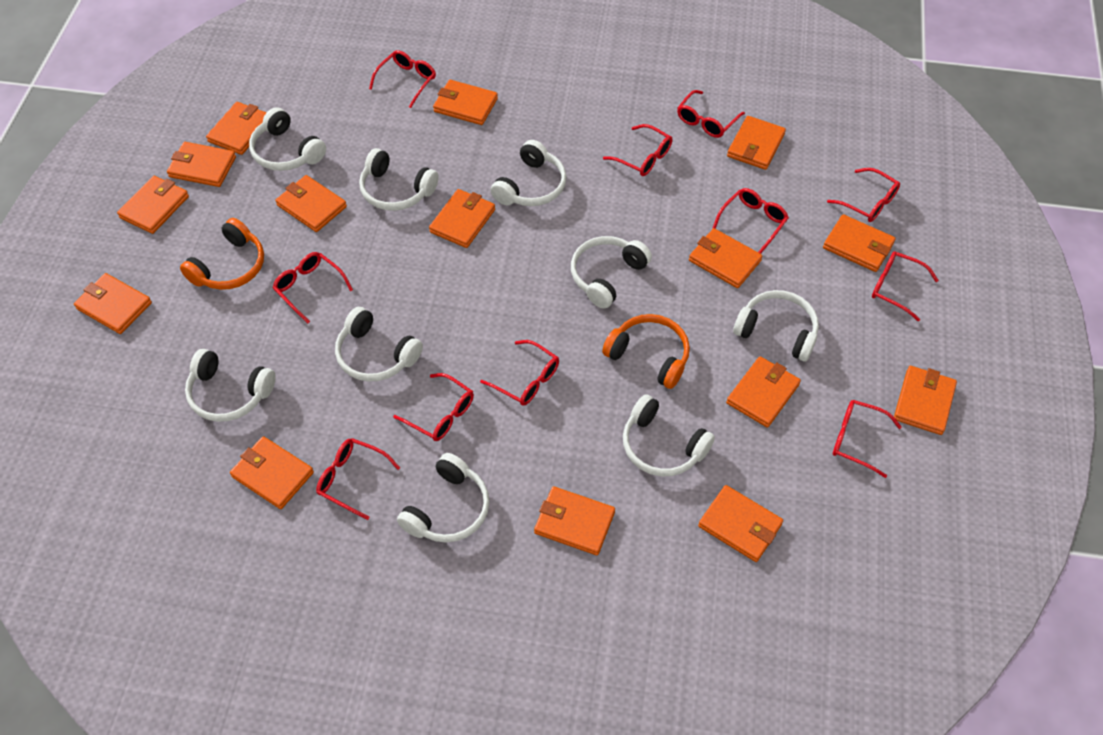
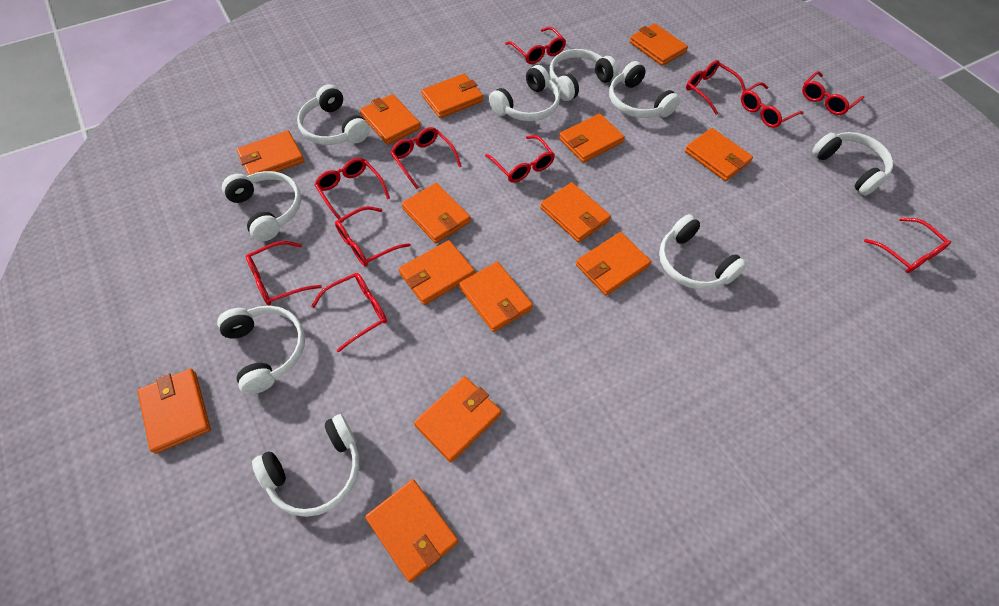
orange headphones: 2 -> 0
orange wallet: 15 -> 14

